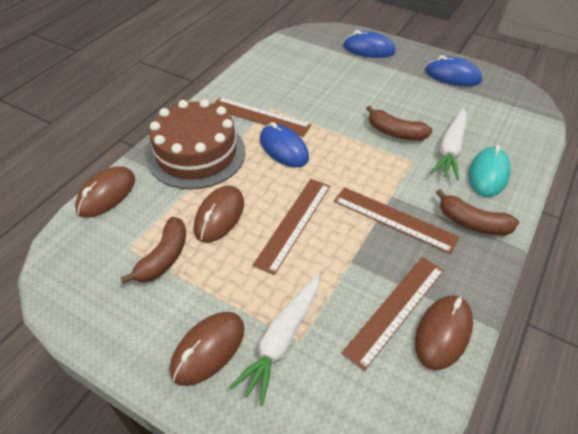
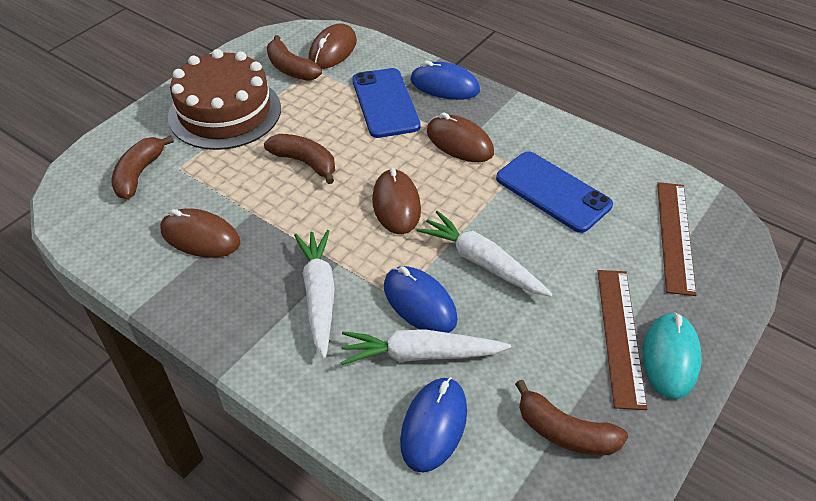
blue phone: 0 -> 2
brown banana: 3 -> 4
brown ruler: 4 -> 2
white carrot: 2 -> 3

